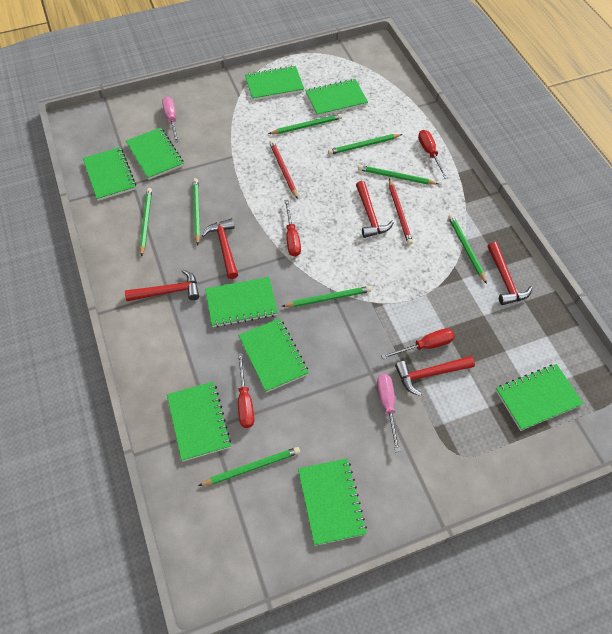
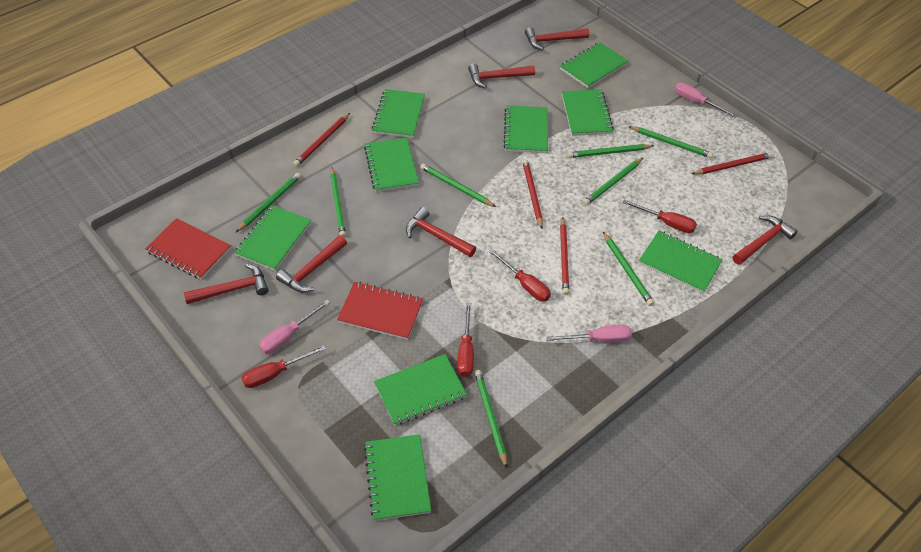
pink screwdriver: 2 -> 3
red hammer: 5 -> 6
red notebook: 0 -> 2
red pencil: 2 -> 4

